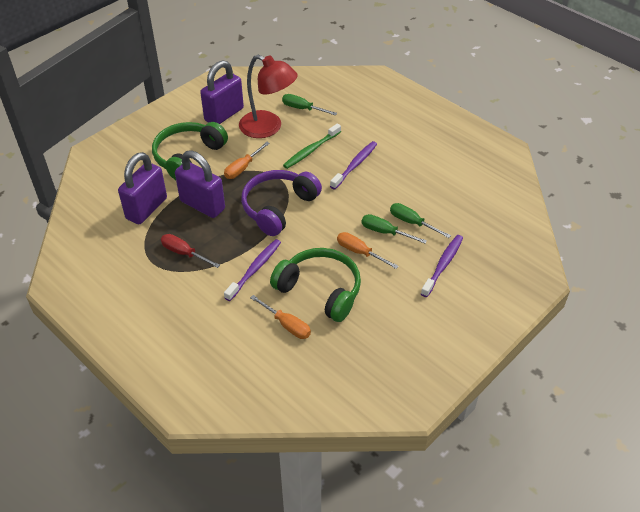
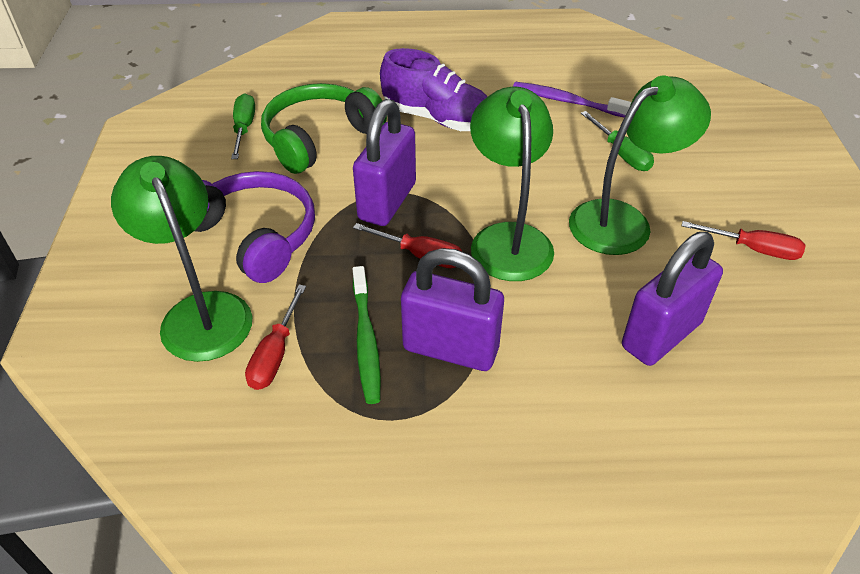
green headphones: 2 -> 1
green lamp: 0 -> 3
green screwdriver: 3 -> 2
orange screwdriver: 3 -> 0
purple shoe: 0 -> 1
purple toothbrush: 3 -> 1
red lamp: 1 -> 0
red screwdriver: 1 -> 3

